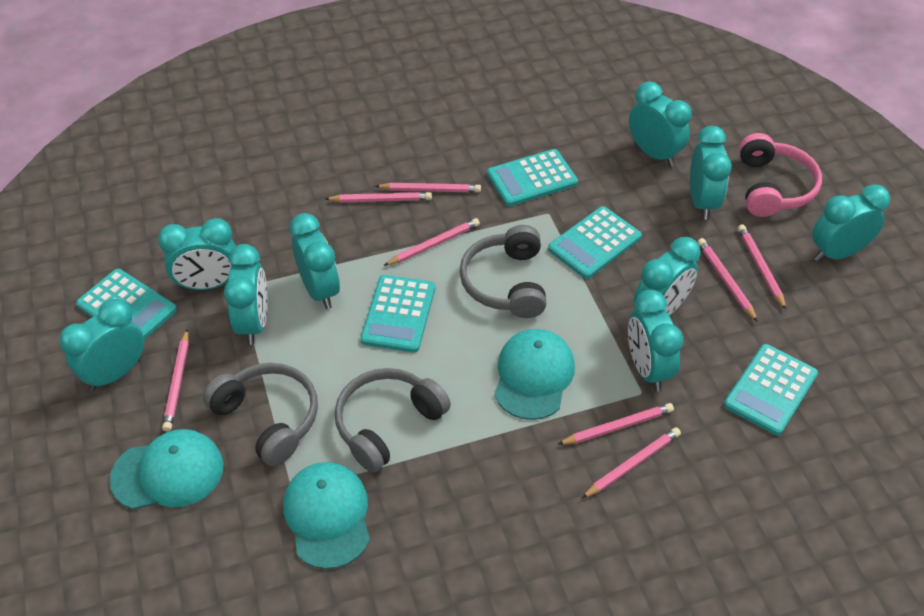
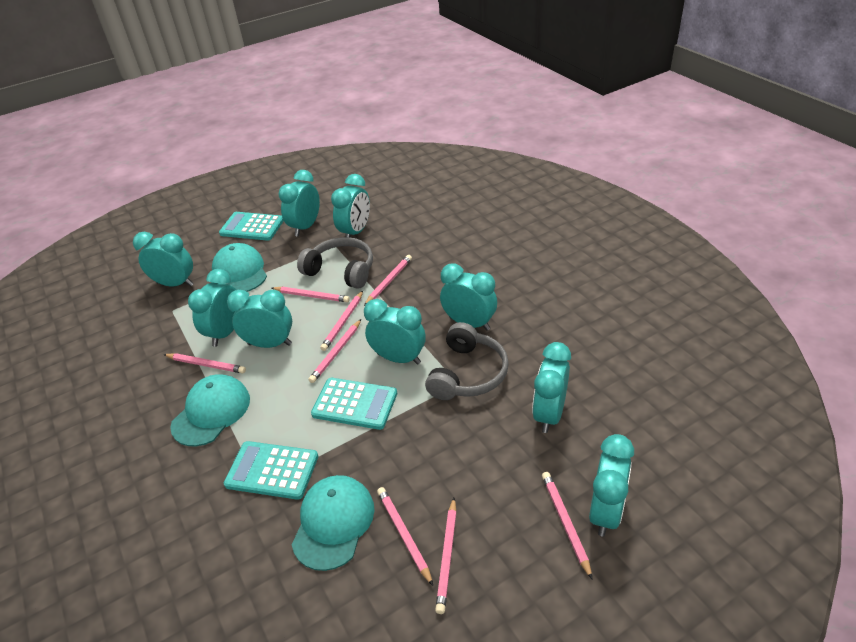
grey headphones: 3 -> 2
pink headphones: 1 -> 0
turquoise calculator: 5 -> 3

